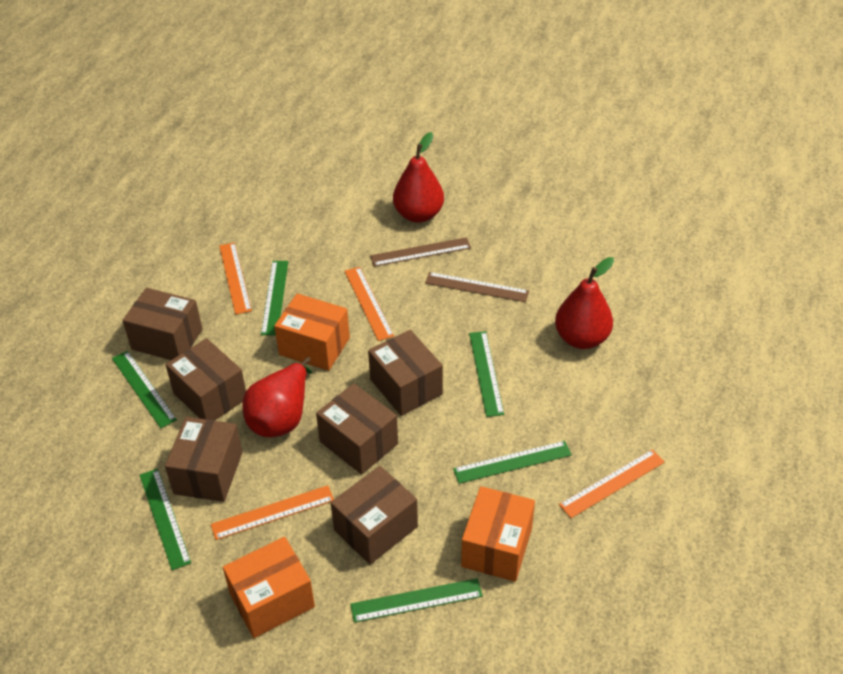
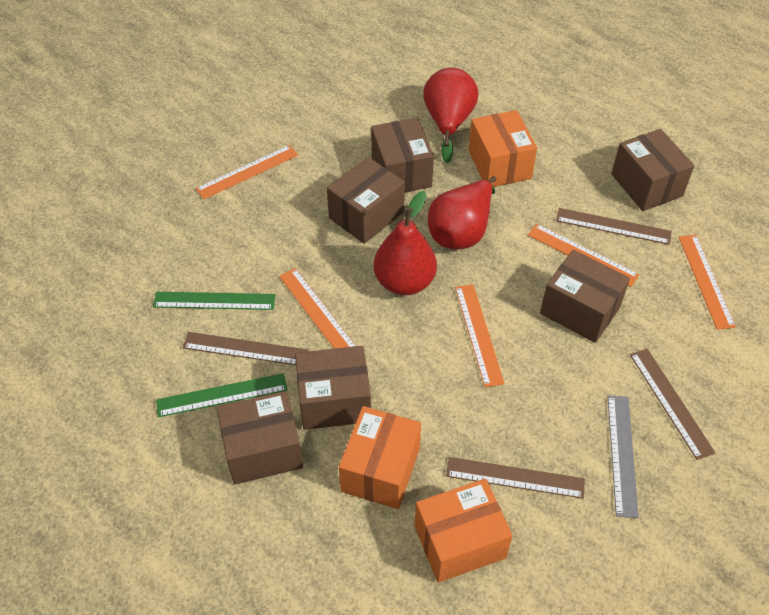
brown ruler: 2 -> 4
green ruler: 6 -> 2
grey ruler: 0 -> 1
orange ruler: 4 -> 5

